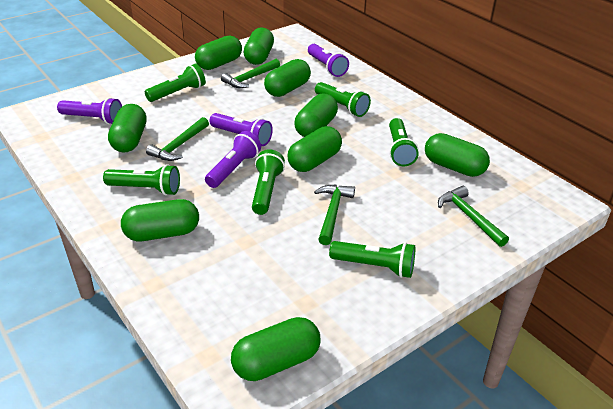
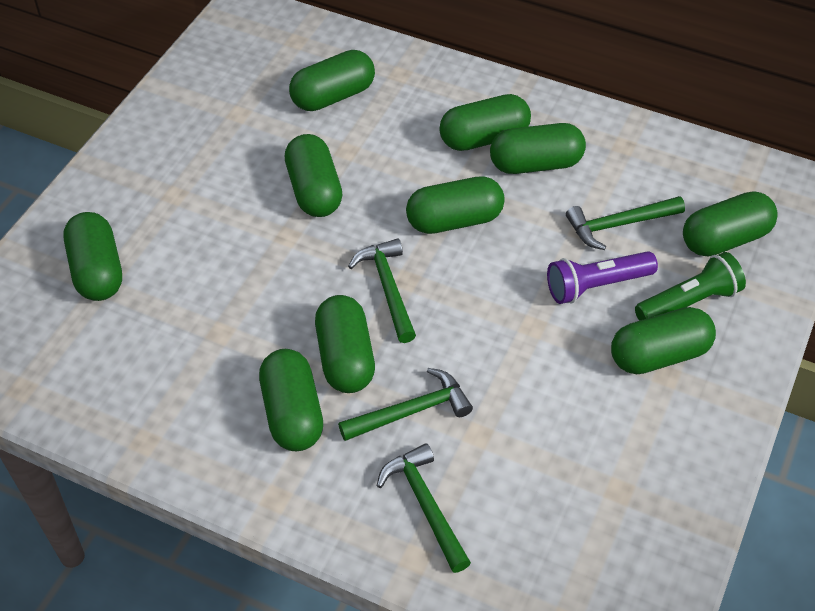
green capsule: 9 -> 10
green flashlight: 6 -> 1
purple flashlight: 4 -> 1

